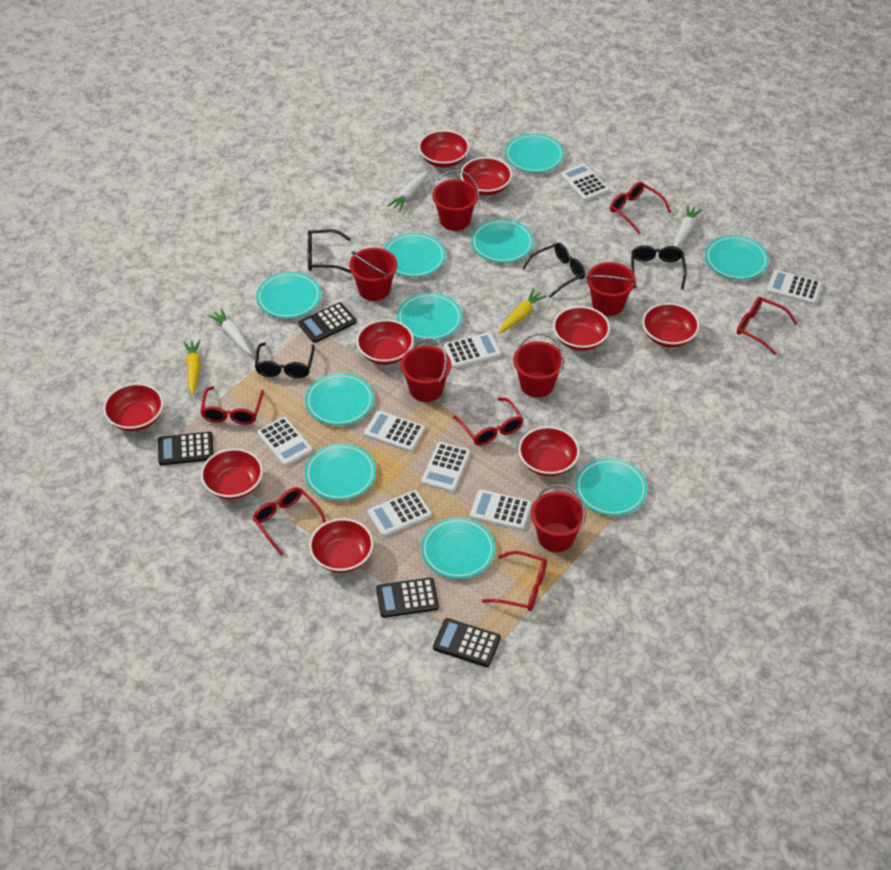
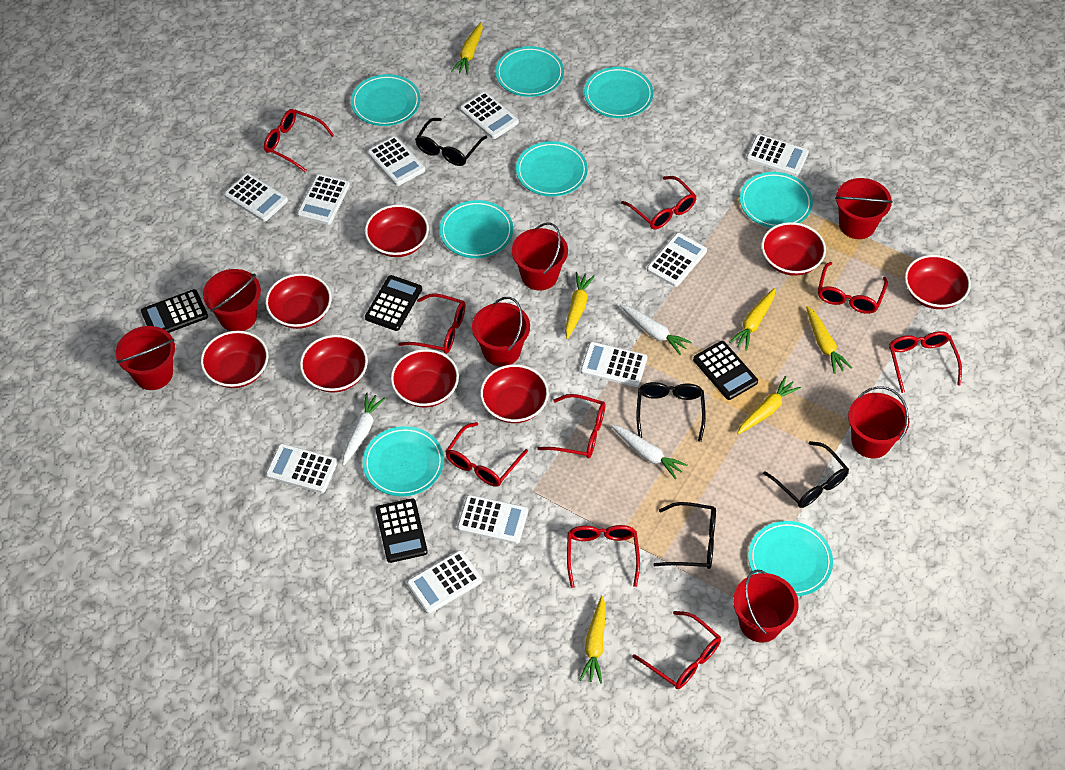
red bowl: 9 -> 8
red bucket: 6 -> 7
red glasses: 6 -> 9
turquoise plate: 10 -> 8
white calculator: 8 -> 10
yellow carrot: 2 -> 6

